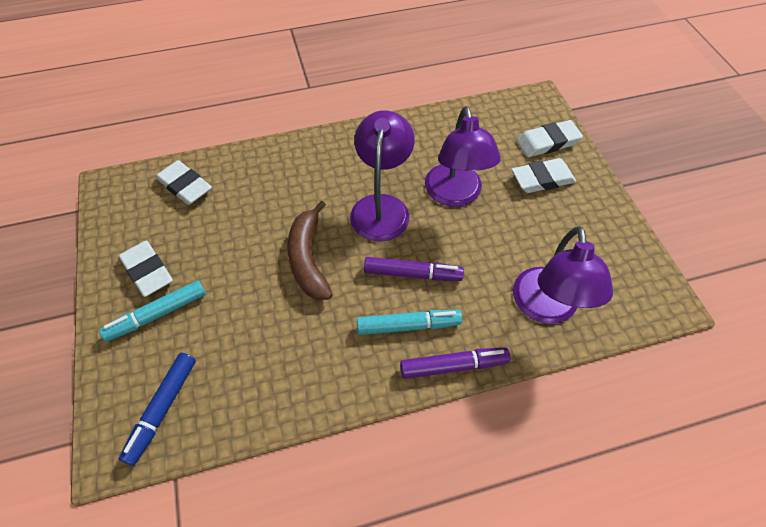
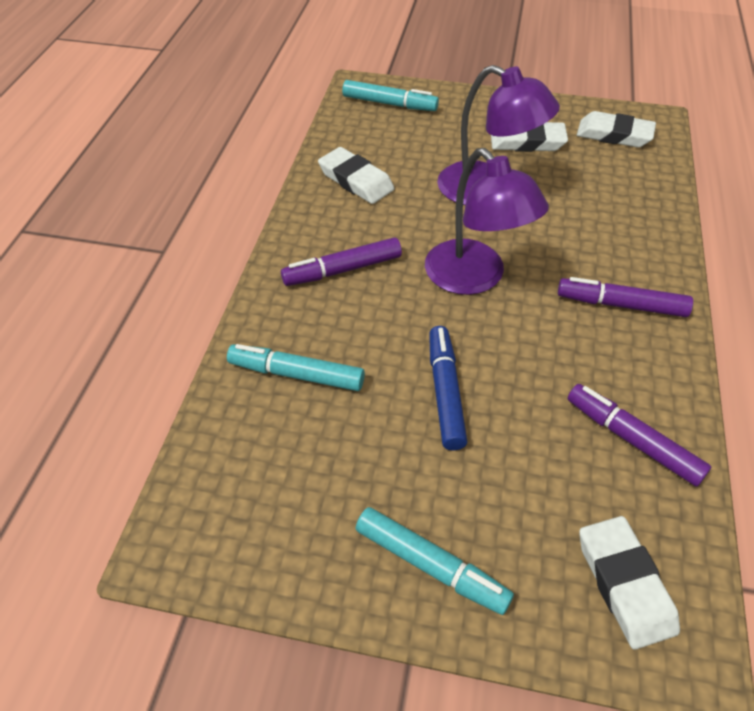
brown banana: 1 -> 0
purple lamp: 3 -> 2
purple marker: 2 -> 3
turquoise marker: 2 -> 3

